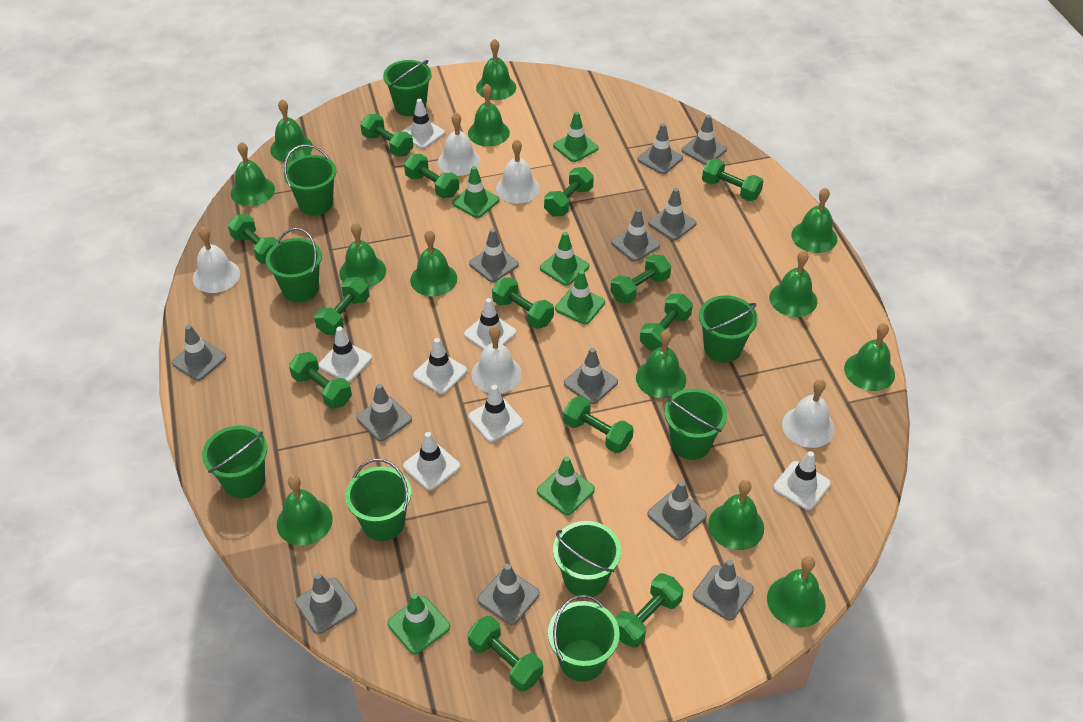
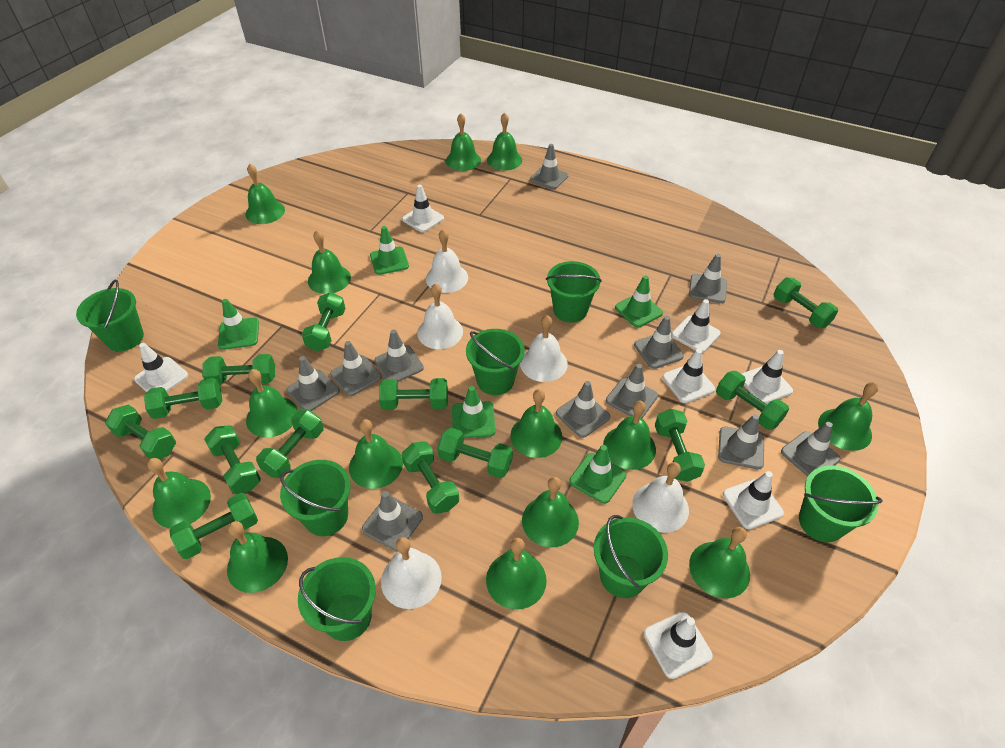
green bell: 13 -> 14
green bucket: 9 -> 7
green traffic cone: 6 -> 5
grey traffic cone: 12 -> 11

